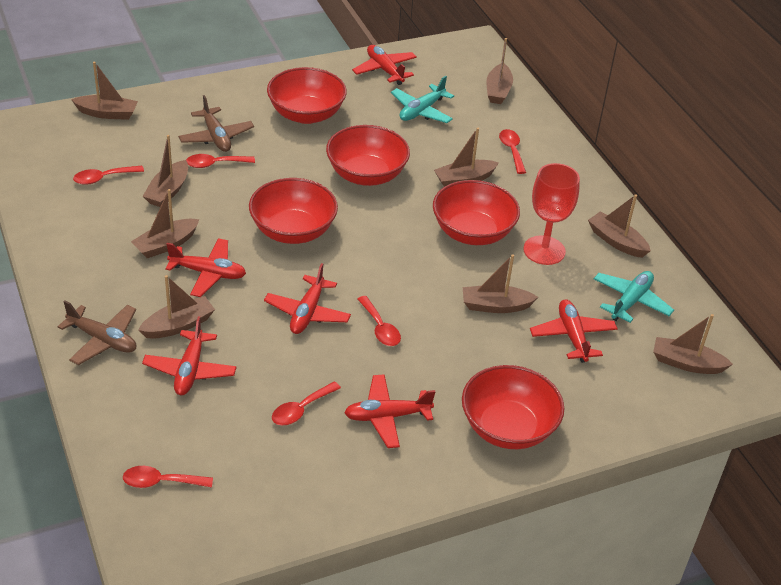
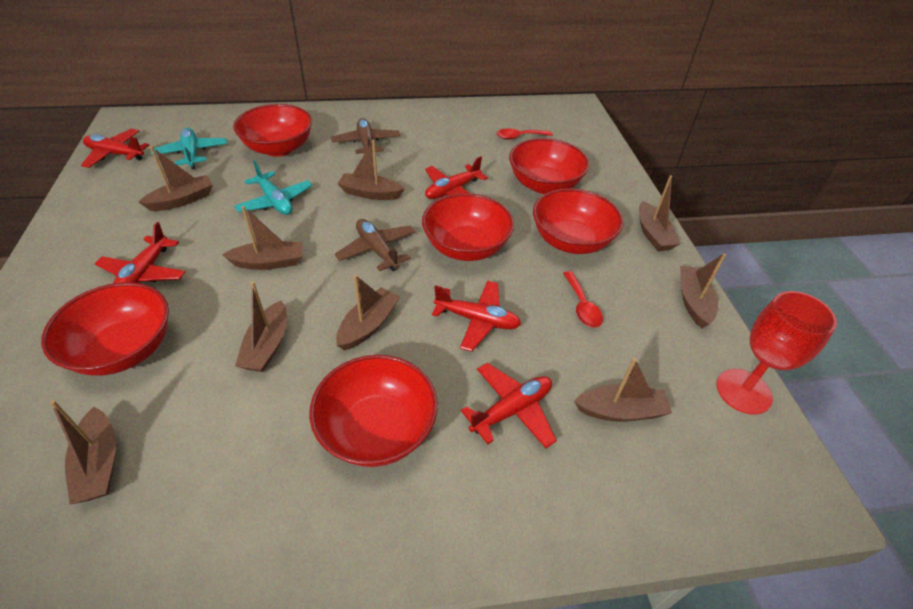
red bowl: 5 -> 6
red plane: 6 -> 5
red spoon: 6 -> 2

